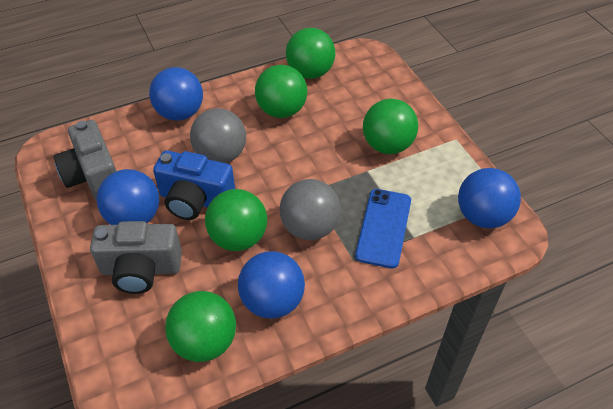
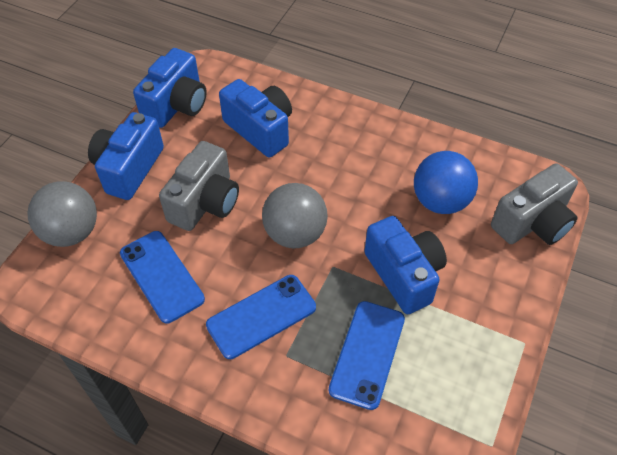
blue ball: 4 -> 1
blue camera: 1 -> 4
blue phone: 1 -> 3
green ball: 5 -> 0

